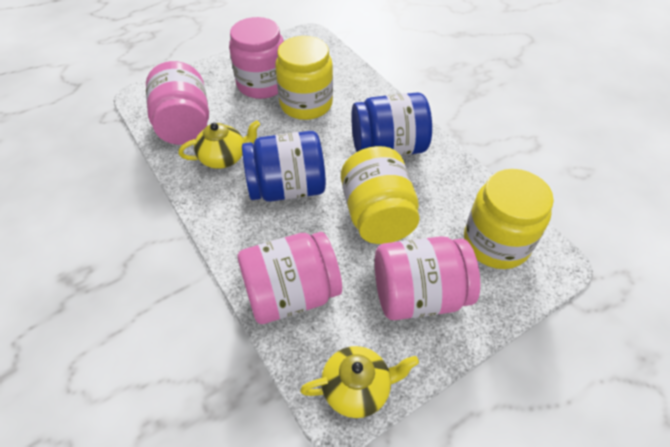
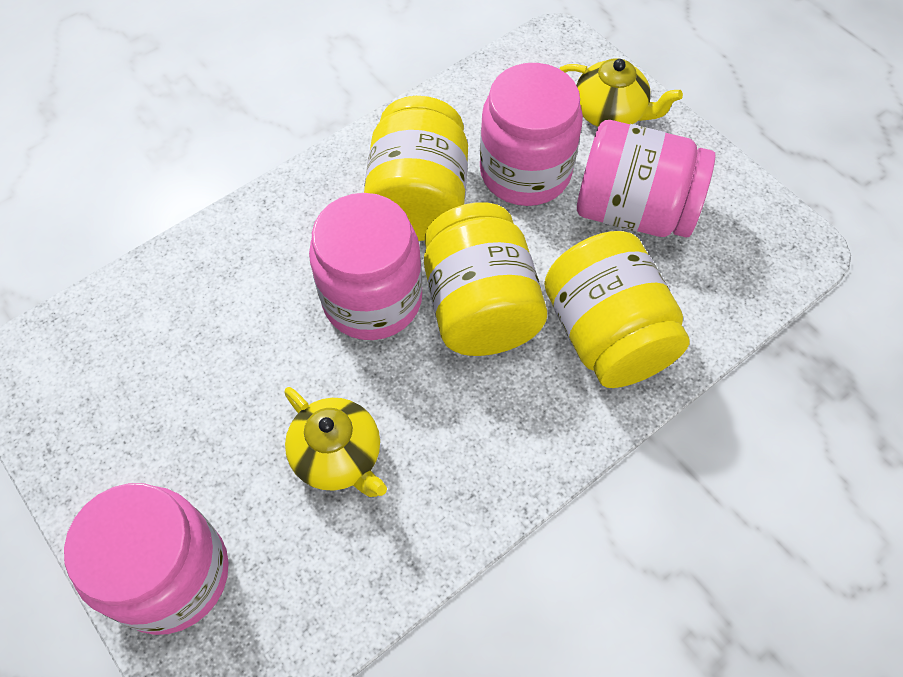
blue jar: 2 -> 0

